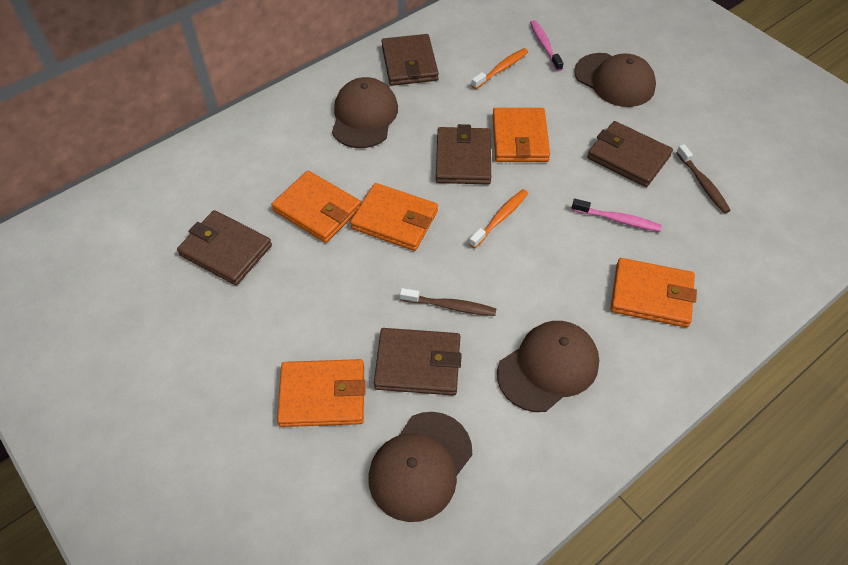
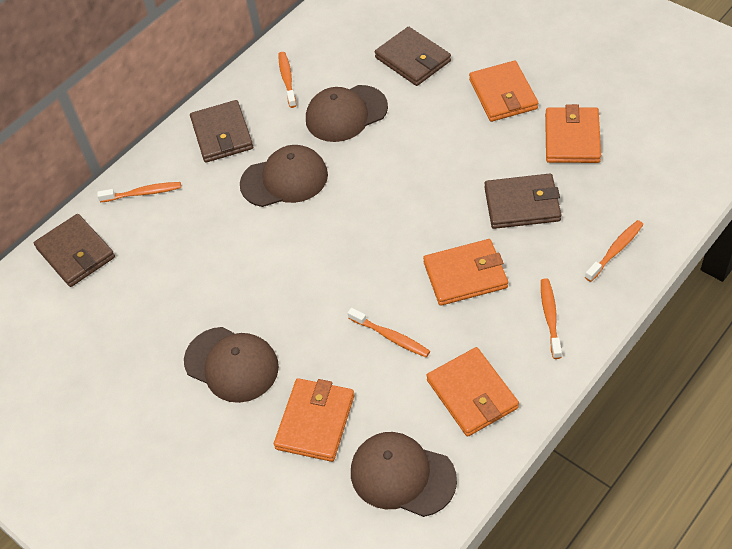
brown toothbrush: 2 -> 0
brown wallet: 5 -> 4
orange toothbrush: 2 -> 5
pink toothbrush: 2 -> 0

